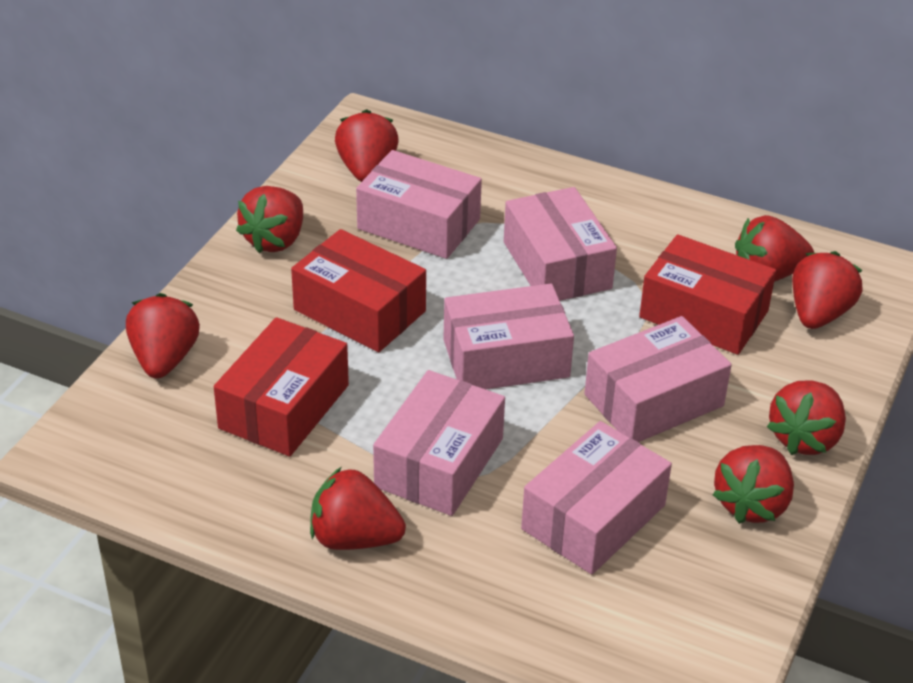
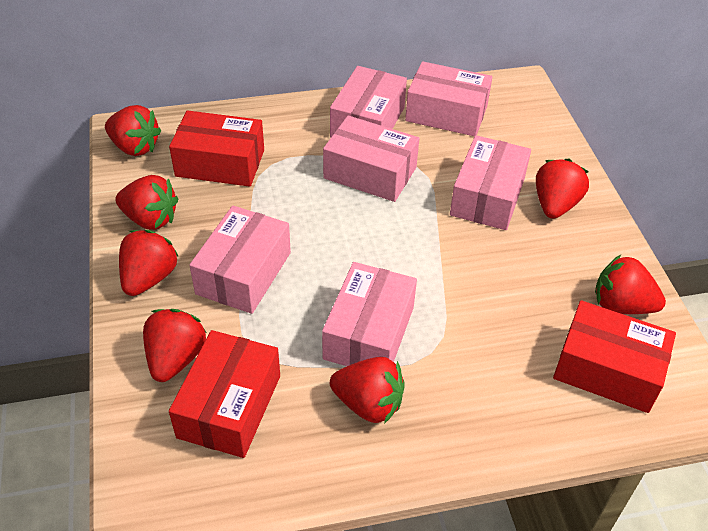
red strawberry: 8 -> 7

